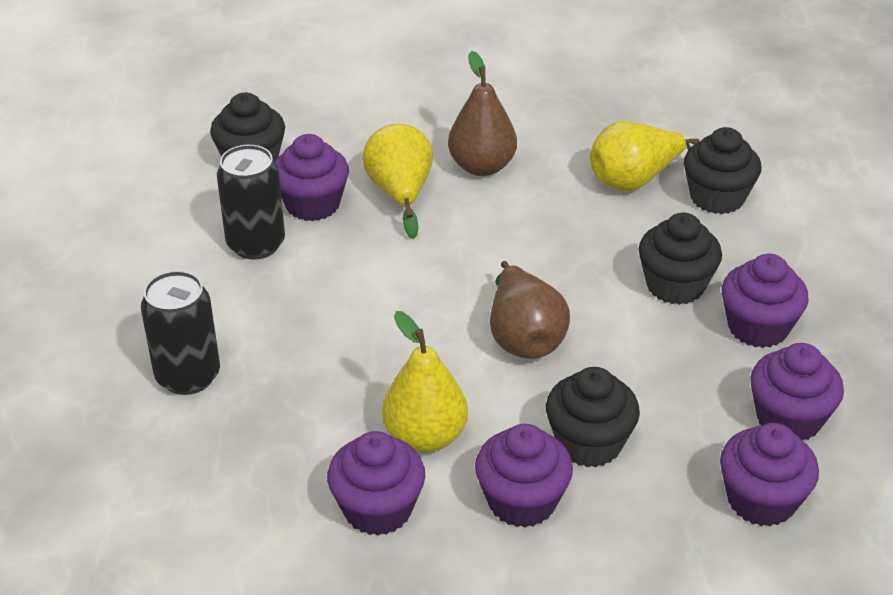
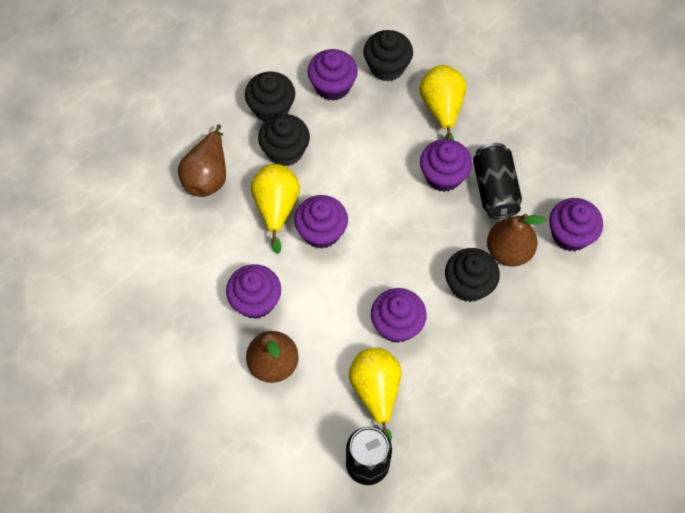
brown pear: 2 -> 3

